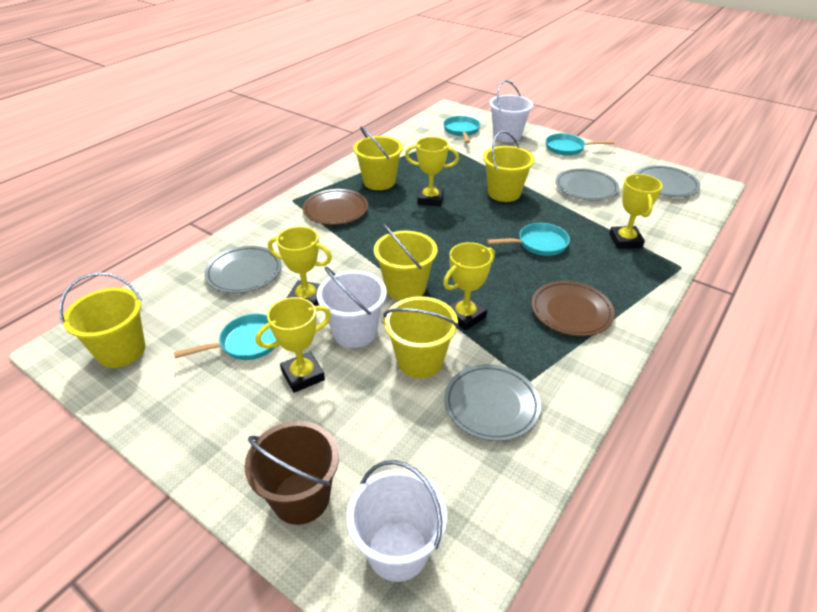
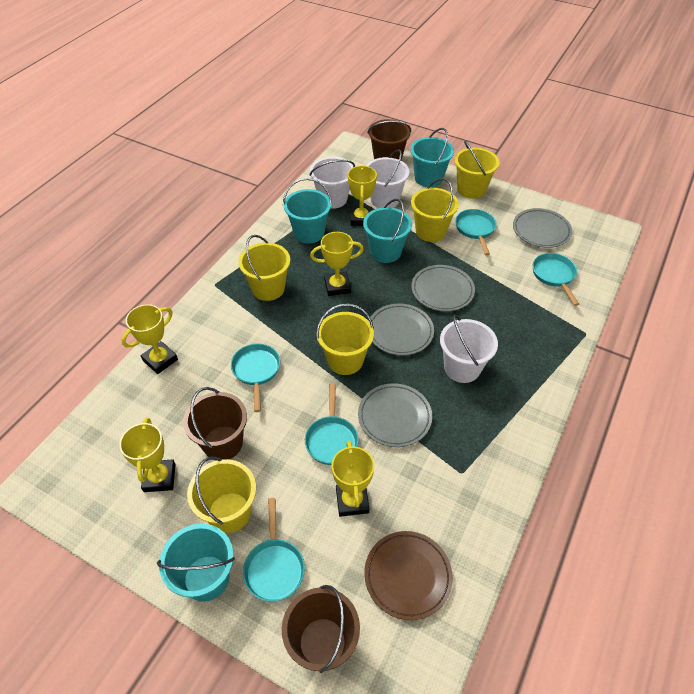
brown bucket: 1 -> 3
brown plate: 2 -> 1
turquoise bucket: 0 -> 4
turquoise pan: 4 -> 5

